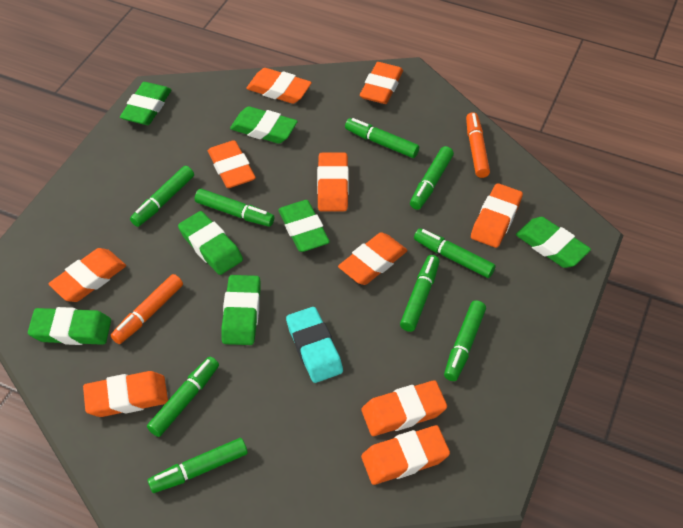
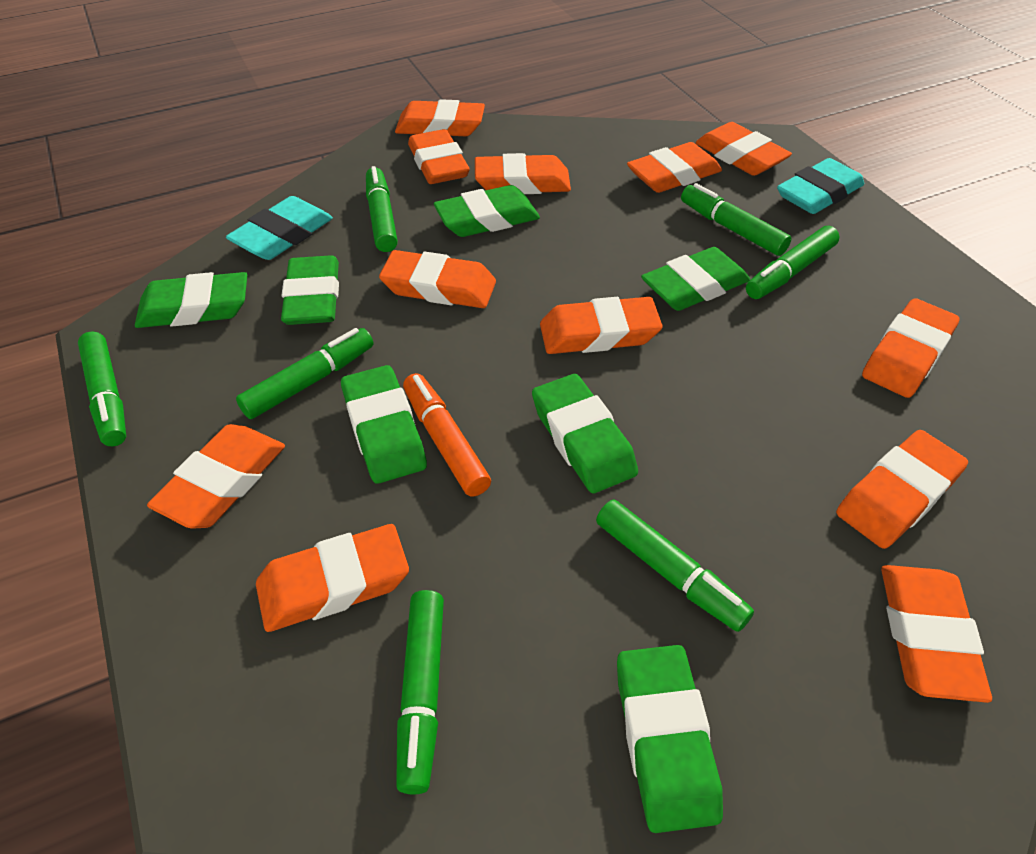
green marker: 9 -> 7
orange eraser: 10 -> 12
orange marker: 2 -> 1
turquoise eraser: 1 -> 2

